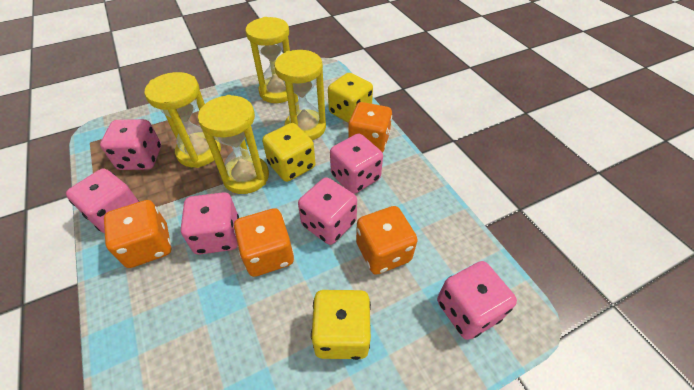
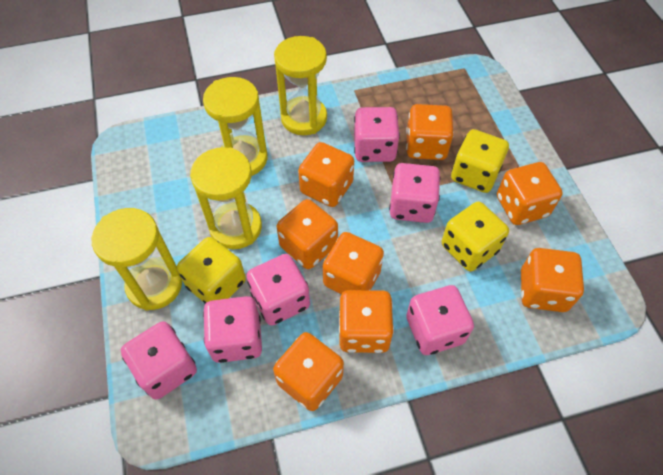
orange dice: 4 -> 8

